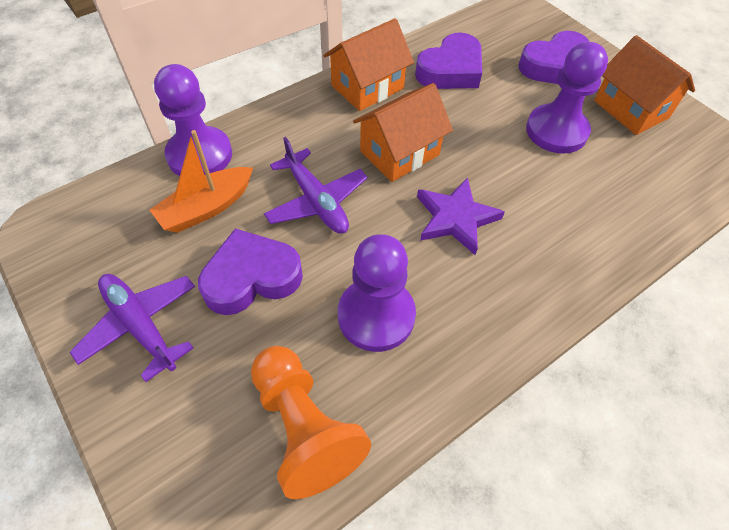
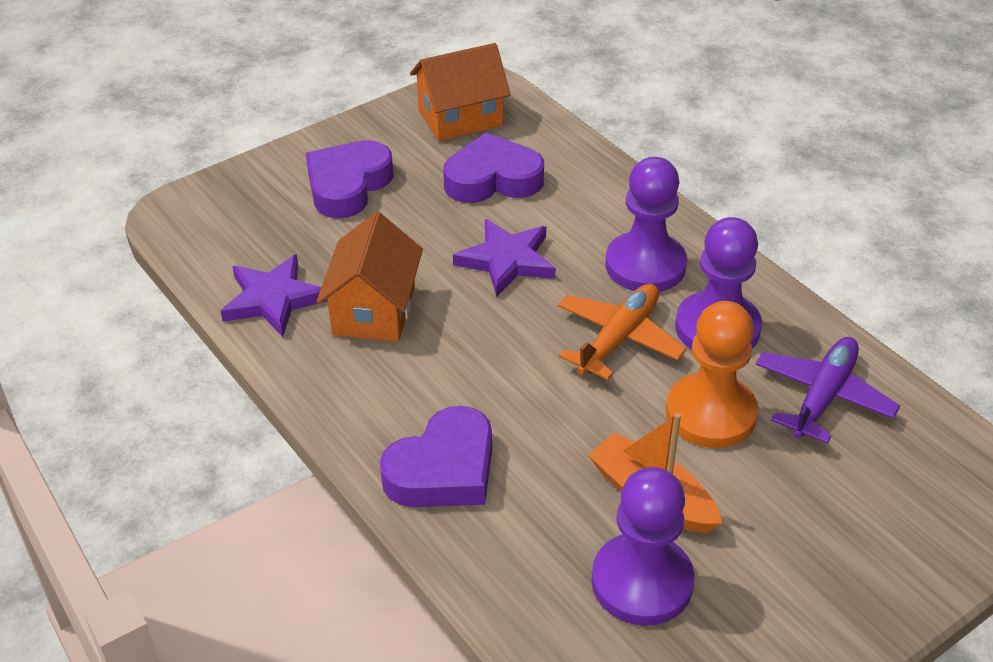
orange house: 3 -> 2
orange plane: 0 -> 1
purple plane: 2 -> 1
purple star: 1 -> 2

